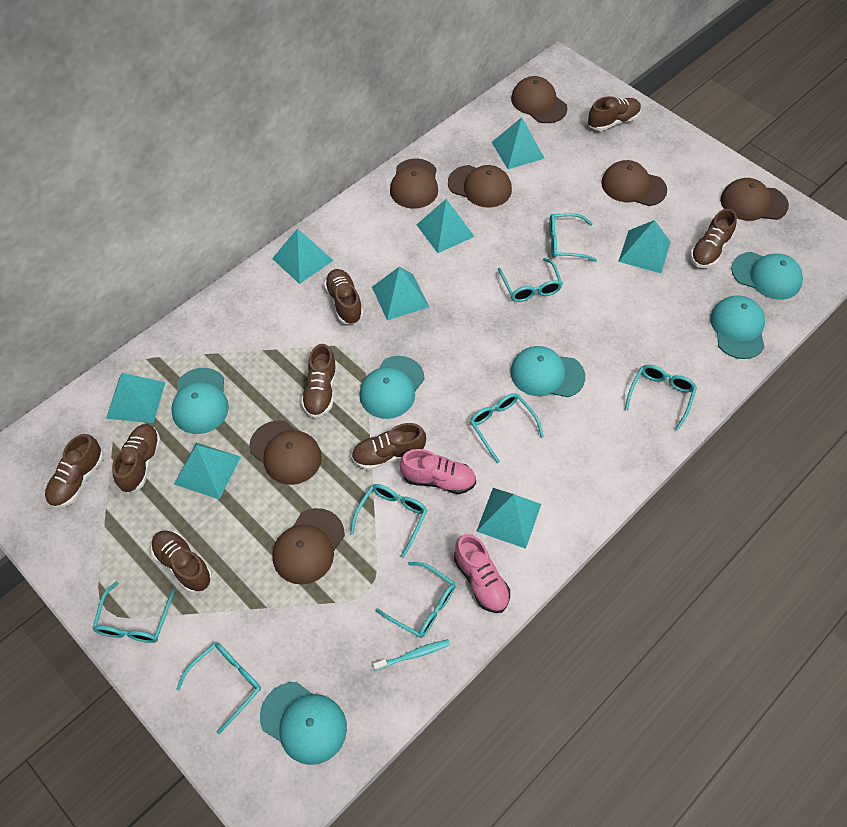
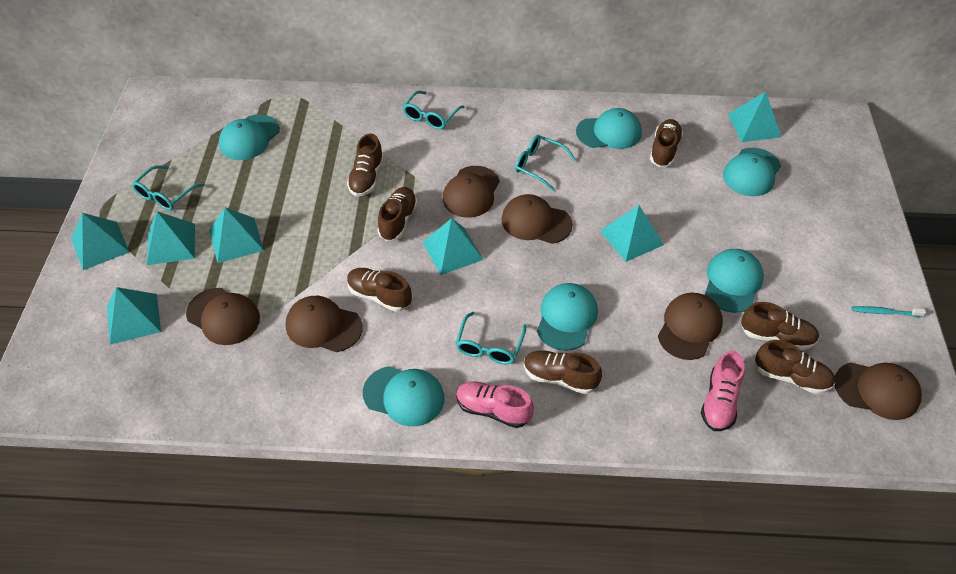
brown cap: 7 -> 6
brown shoe: 8 -> 7
turquoise glasses: 8 -> 4
turquoise pyramid: 8 -> 7

